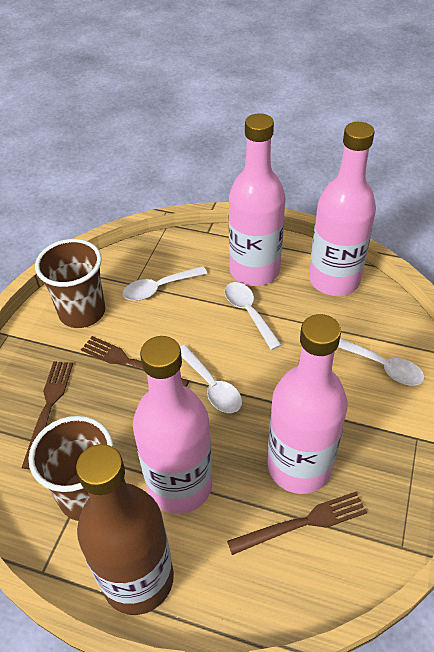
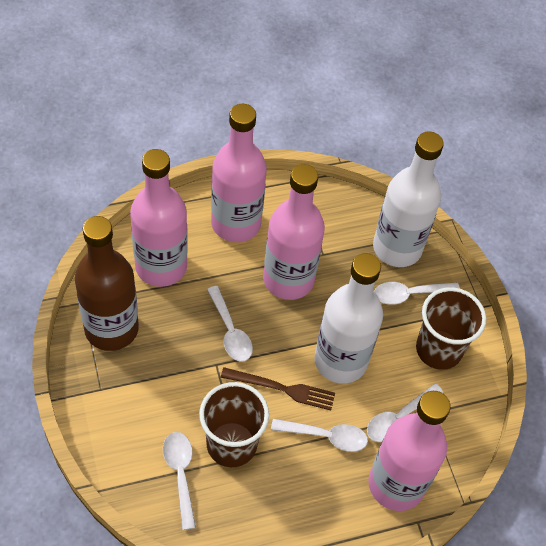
brown fork: 3 -> 1
white bottle: 0 -> 2
white spoon: 4 -> 5

